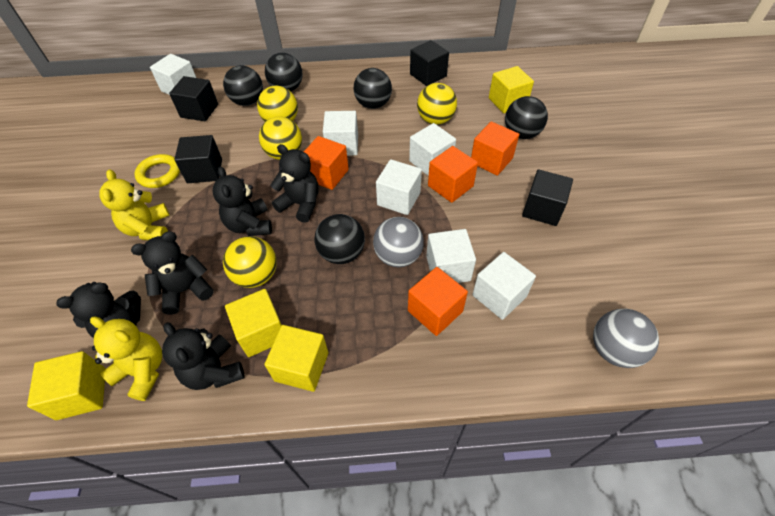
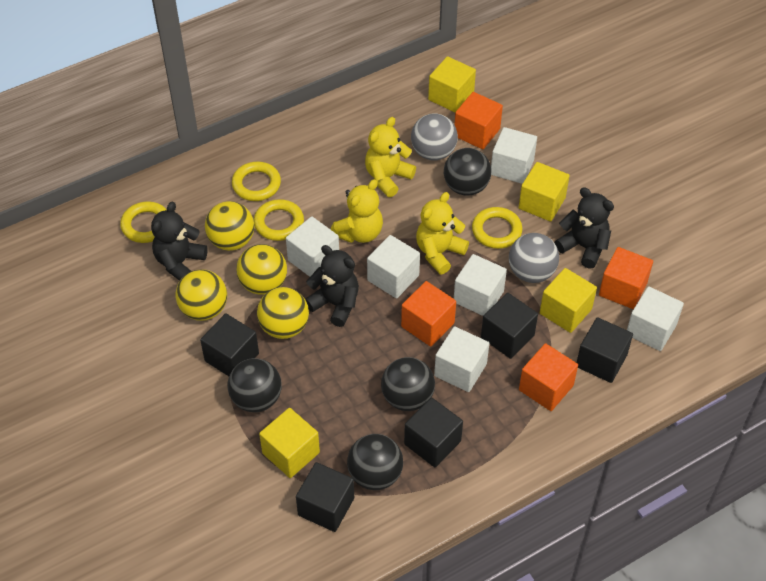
black ball: 5 -> 4
black cube: 4 -> 5
black teddy bear: 5 -> 3
yellow ring: 1 -> 4
yellow teddy bear: 2 -> 3

